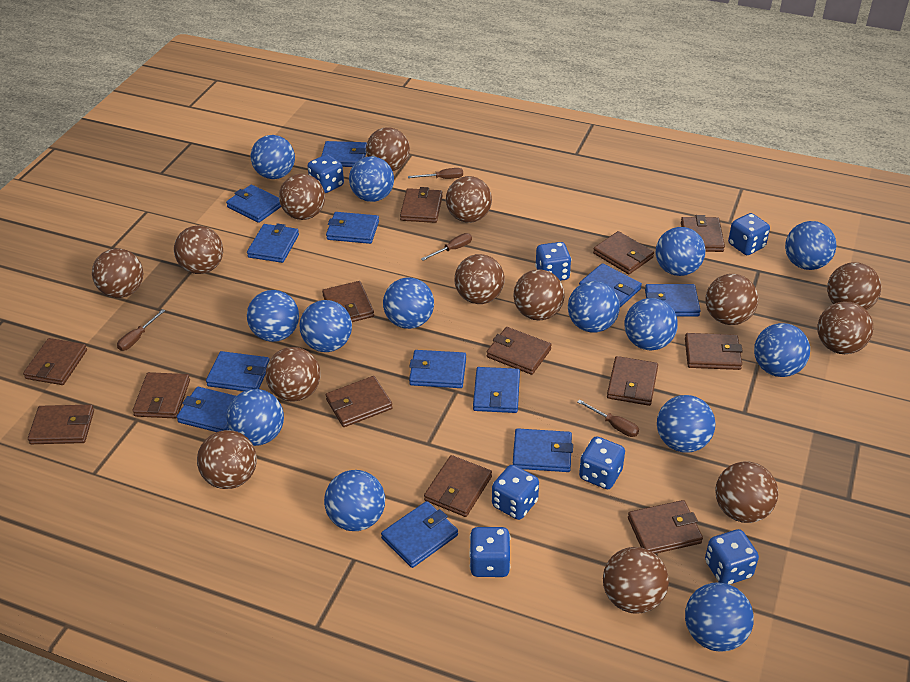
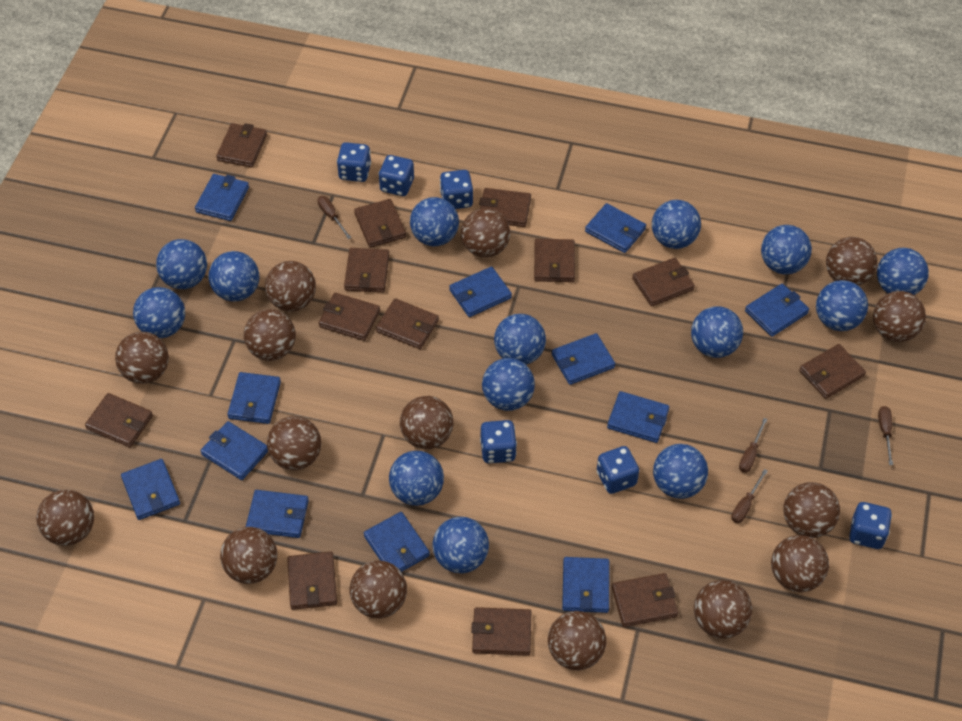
blue dice: 7 -> 6
brown ball: 14 -> 15

